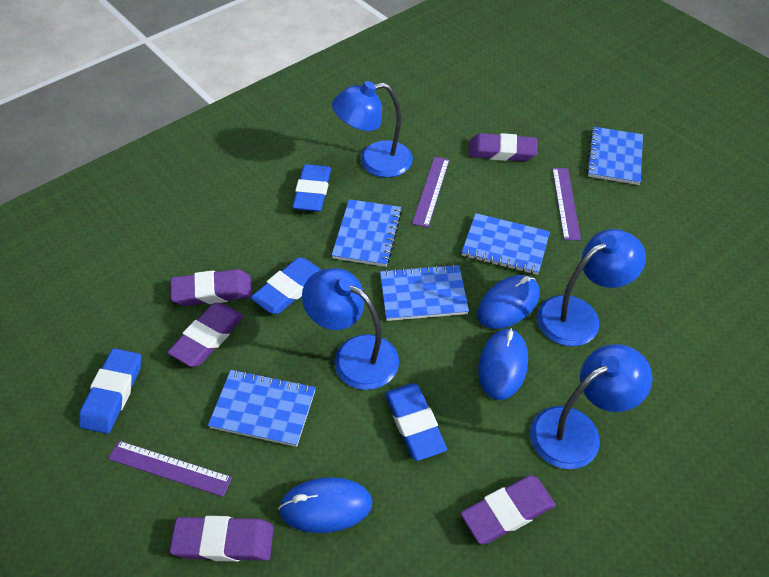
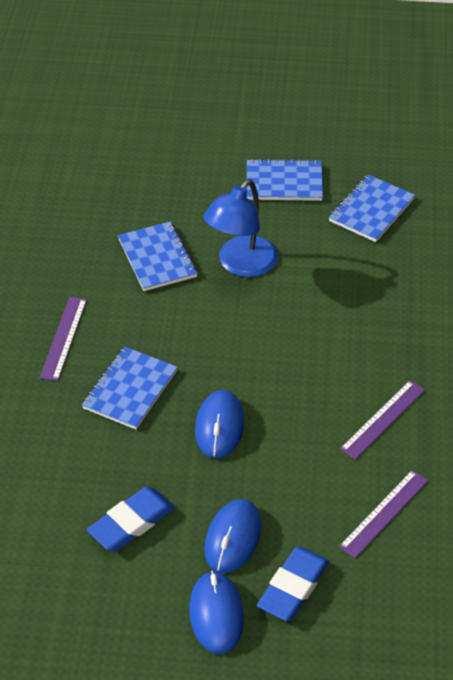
blue eraser: 4 -> 2
blue lamp: 4 -> 1
blue notebook: 5 -> 4
purple eraser: 5 -> 0

